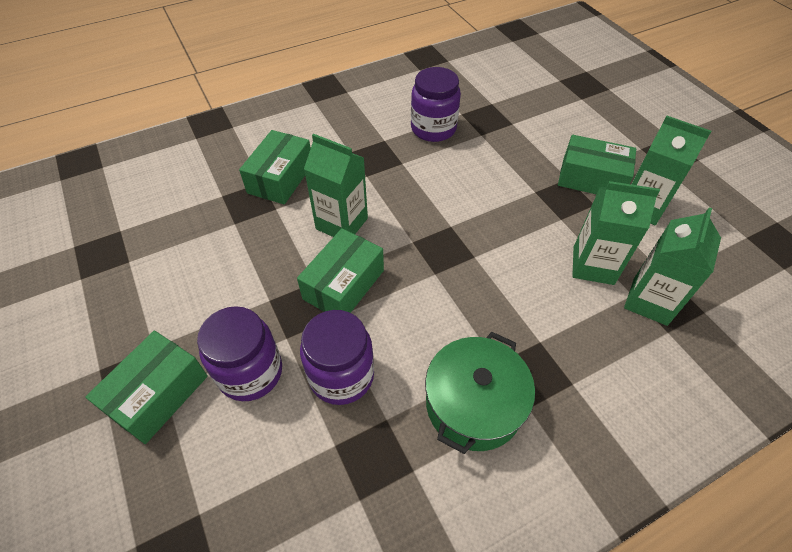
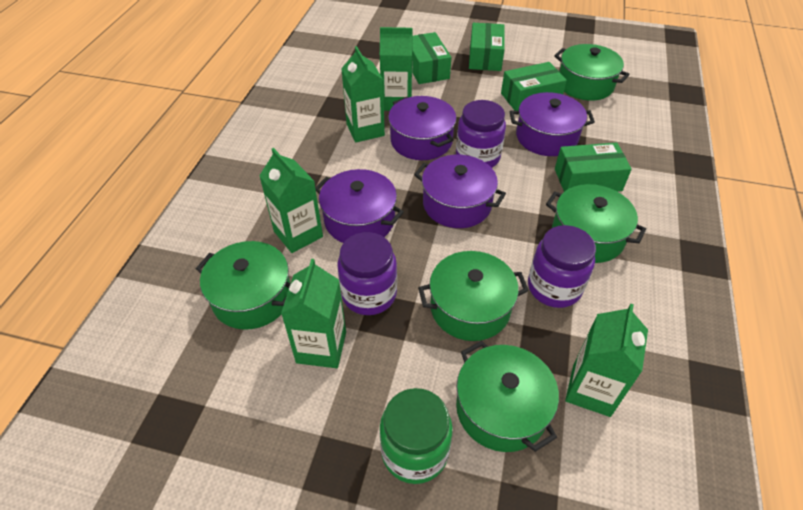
green carton: 4 -> 5
green jar: 0 -> 1
green pot: 1 -> 5
purple pot: 0 -> 4

